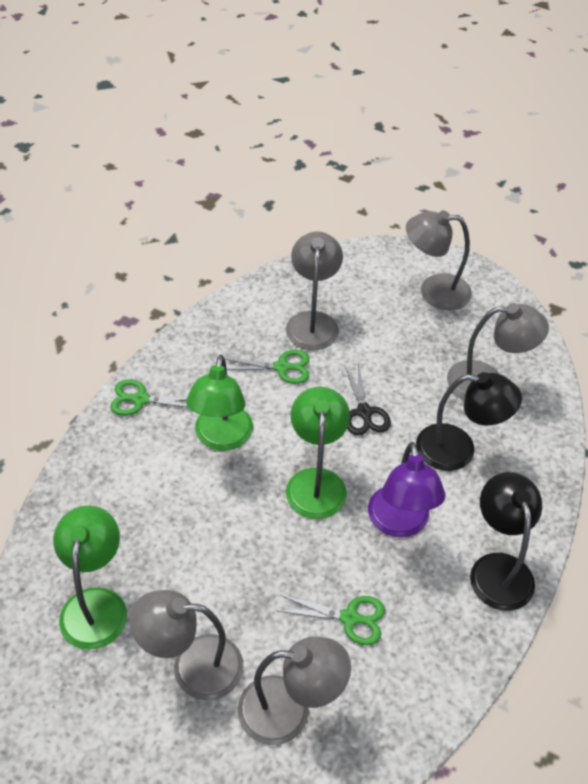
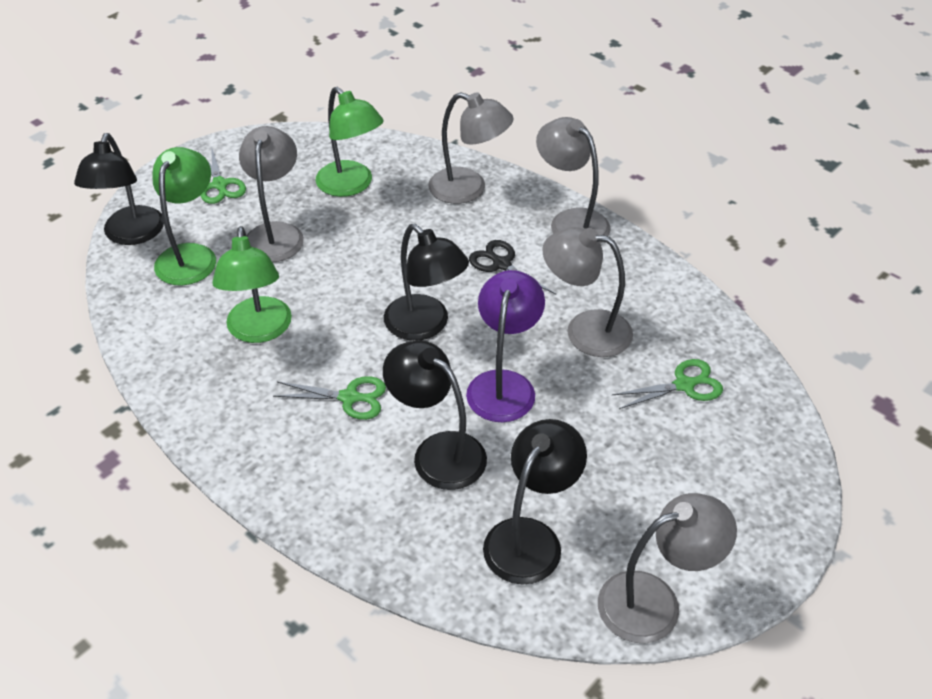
black lamp: 2 -> 4

